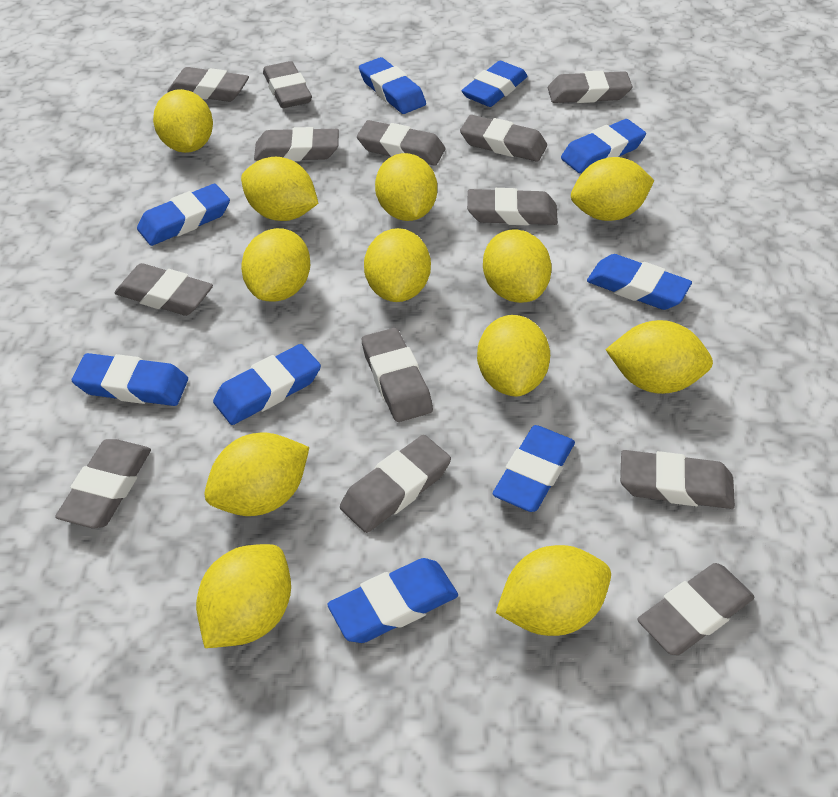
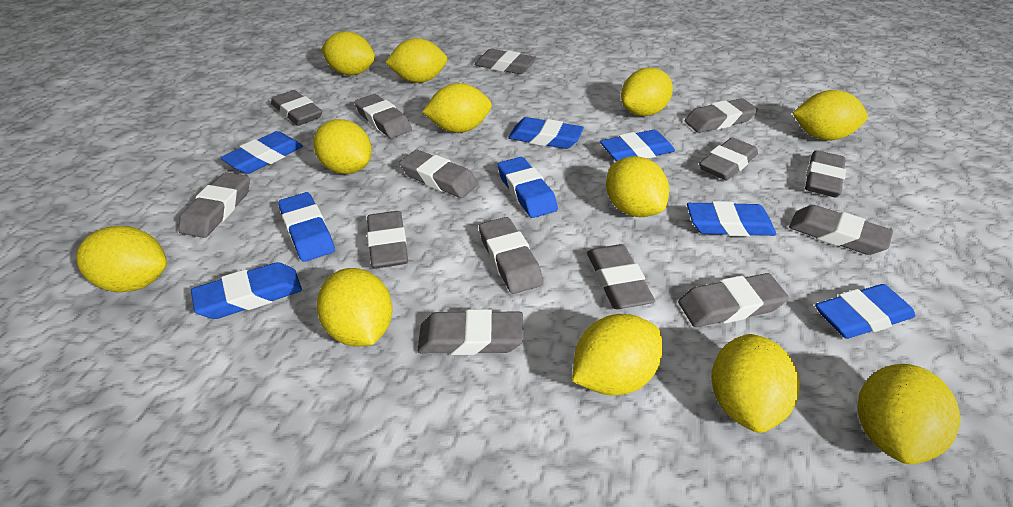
blue eraser: 9 -> 8
grey eraser: 13 -> 14

